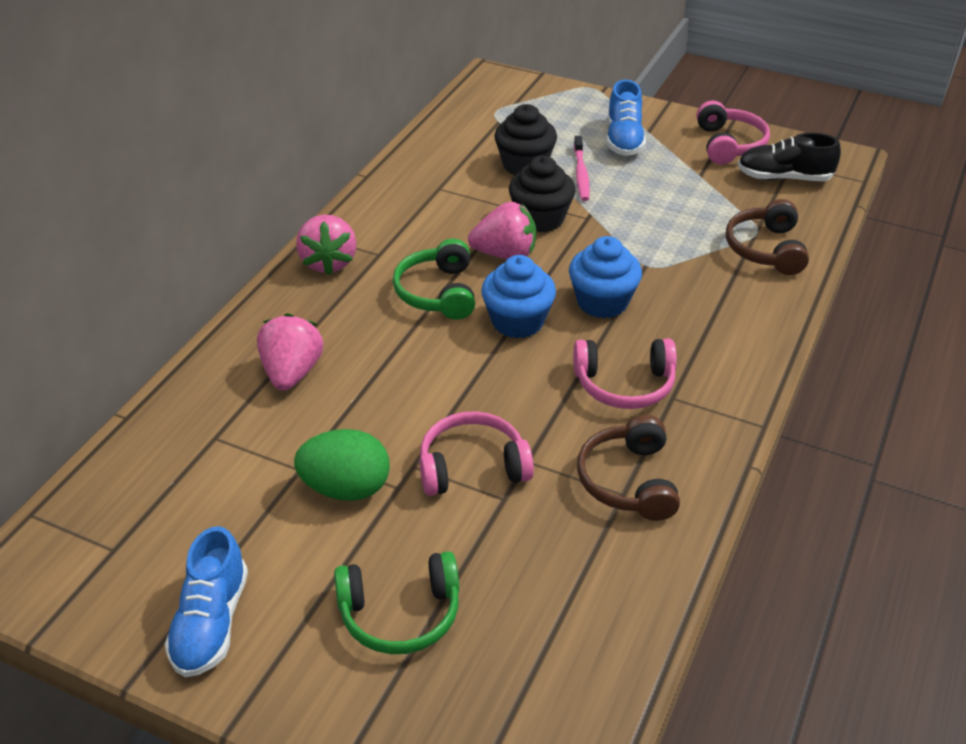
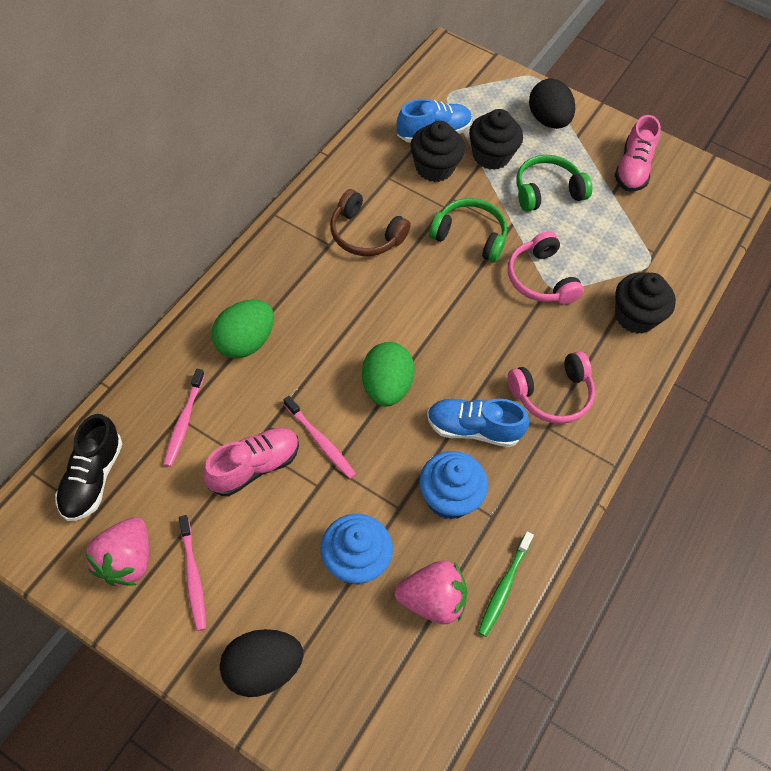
black cupcake: 2 -> 3
black egg: 0 -> 2
brown headphones: 2 -> 1
green egg: 1 -> 2
green toothbrush: 0 -> 1
pink headphones: 3 -> 2
pink shoe: 0 -> 2
pink strawberry: 3 -> 2
pink toothbrush: 1 -> 3

